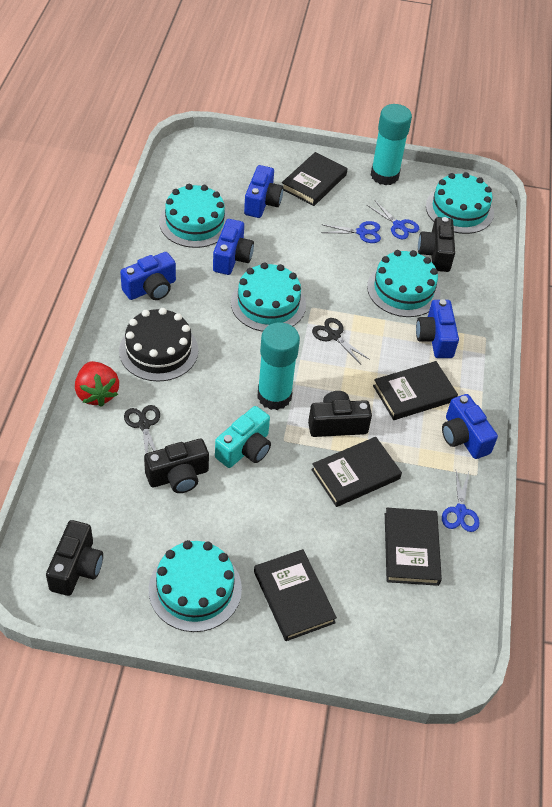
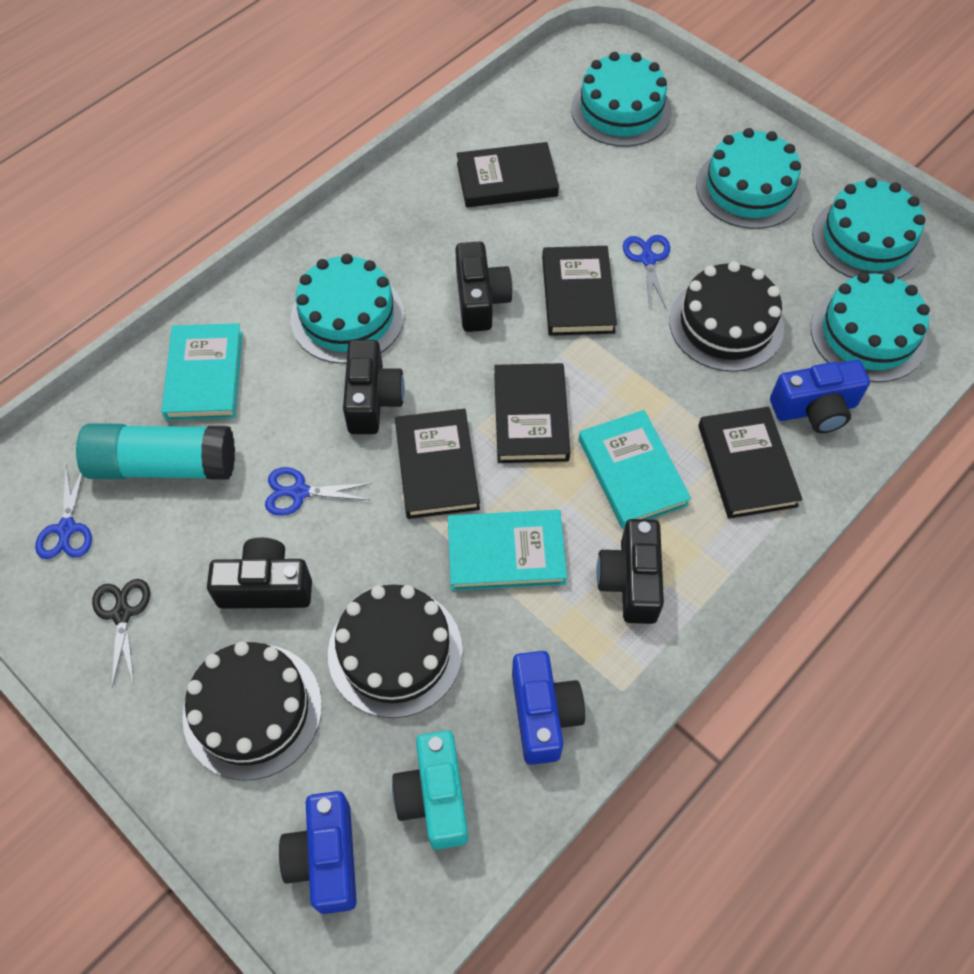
black cake: 1 -> 3
black scissors: 2 -> 1
blue camera: 5 -> 3
red strawberry: 1 -> 0
turquoise book: 0 -> 3
turquoise glue stick: 2 -> 1

